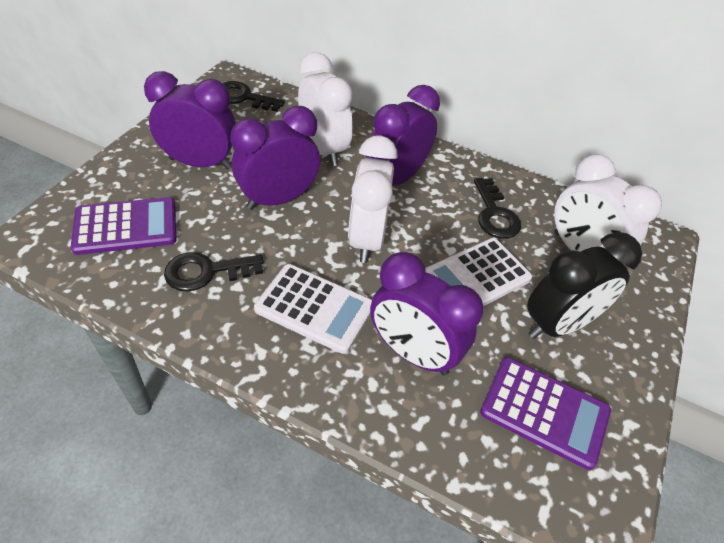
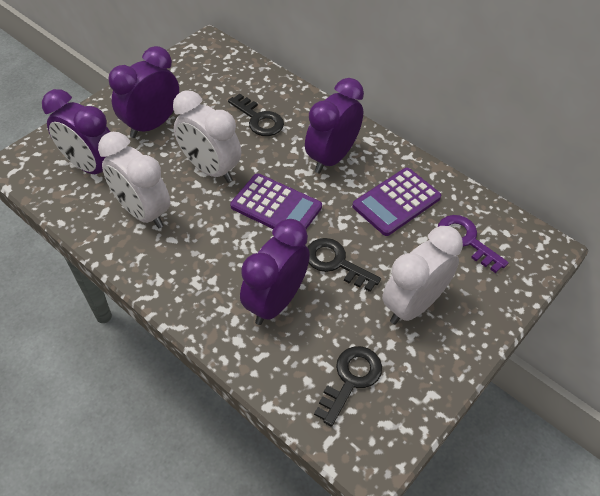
black clock: 1 -> 0
purple key: 0 -> 1
white calculator: 2 -> 0

